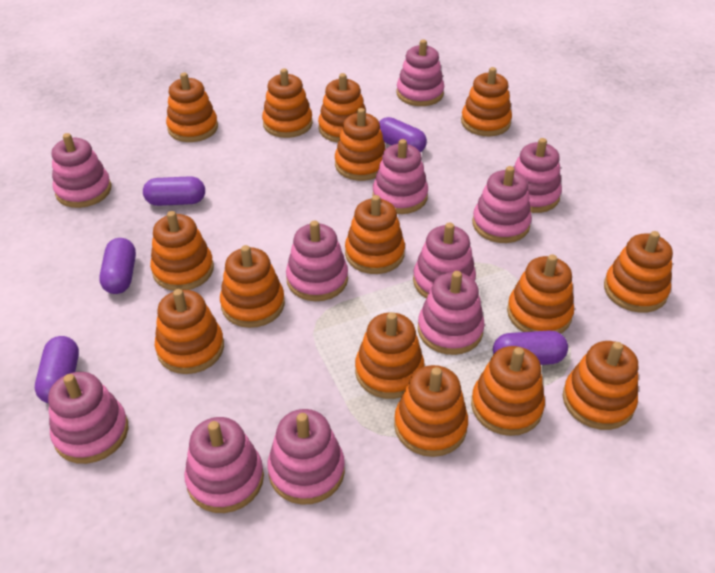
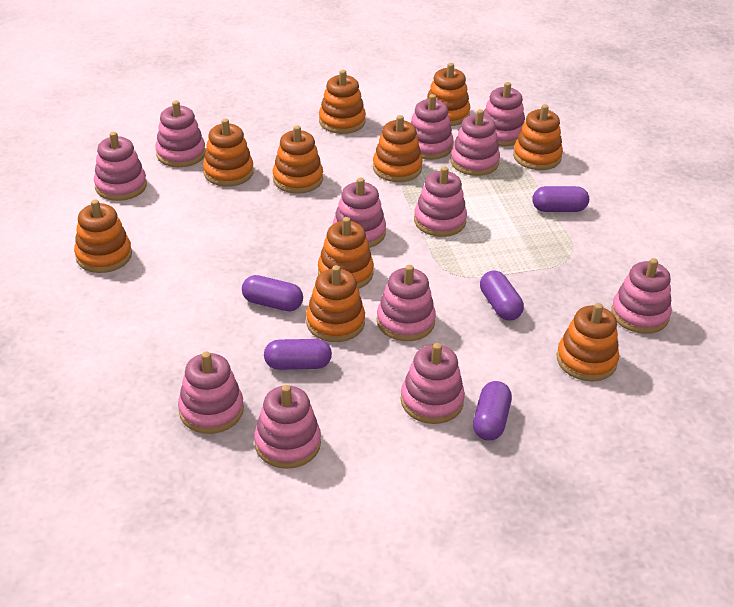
orange stacking toy: 15 -> 10
pink stacking toy: 11 -> 12

